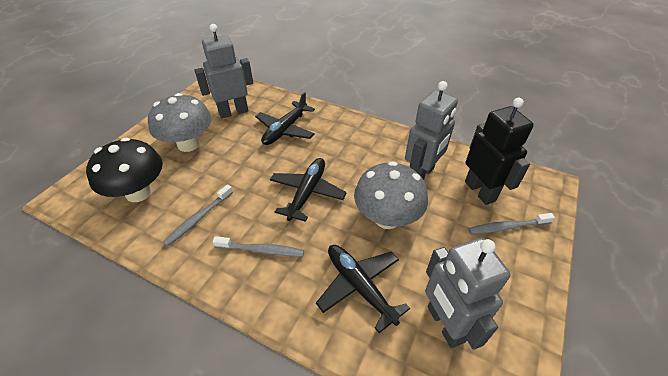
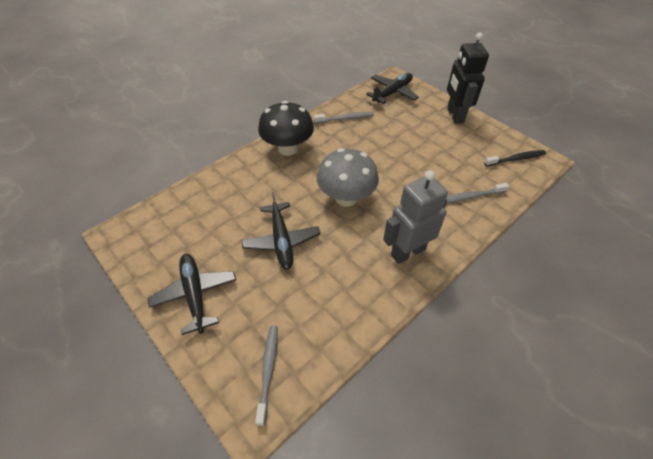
black toothbrush: 0 -> 1
grey mushroom: 2 -> 1
grey robot: 3 -> 1

